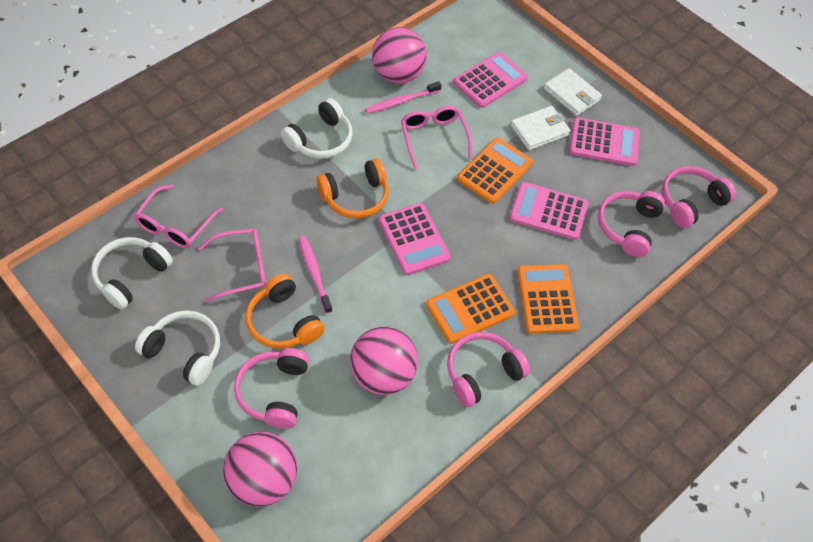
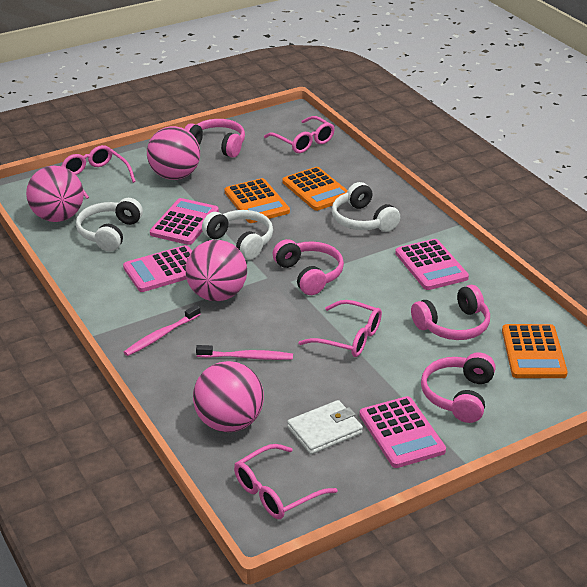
orange headphones: 2 -> 0
pink ball: 3 -> 4
pink glasses: 3 -> 4
white wallet: 2 -> 1

